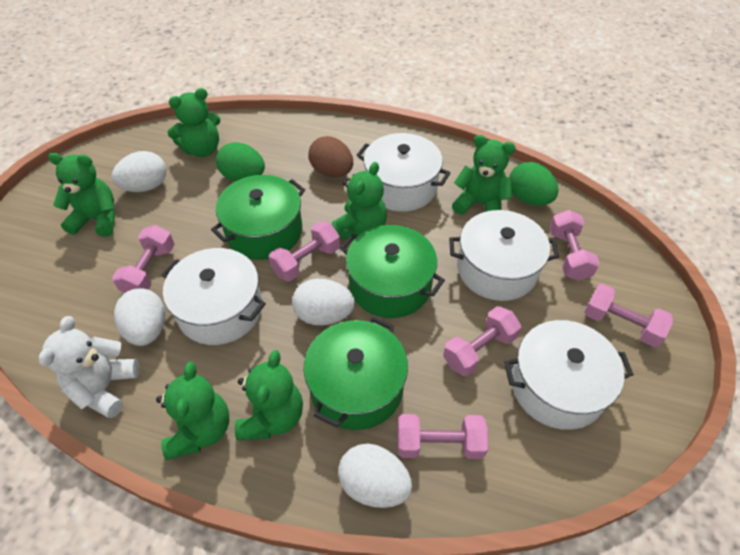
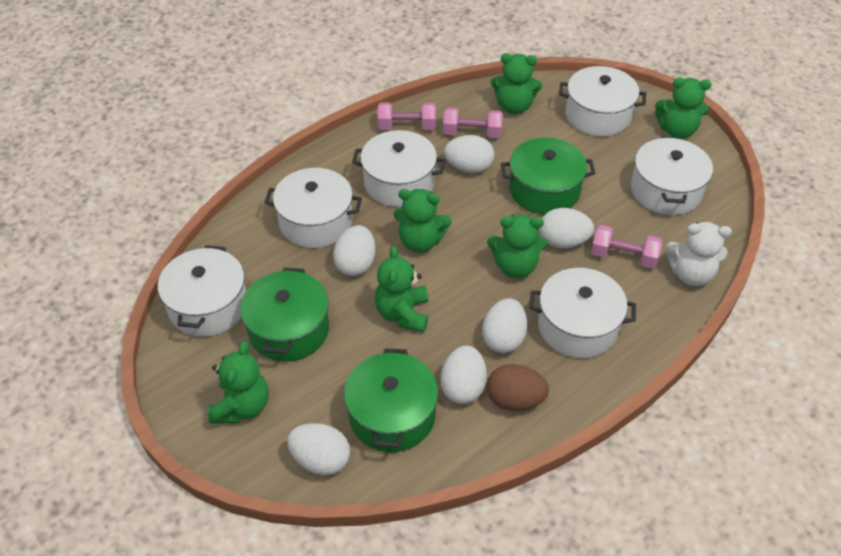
green egg: 2 -> 0
pink dumbbell: 6 -> 3
white egg: 4 -> 6
white pot: 4 -> 6

